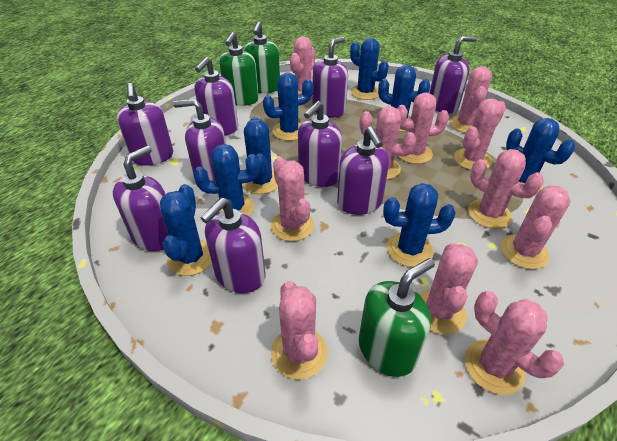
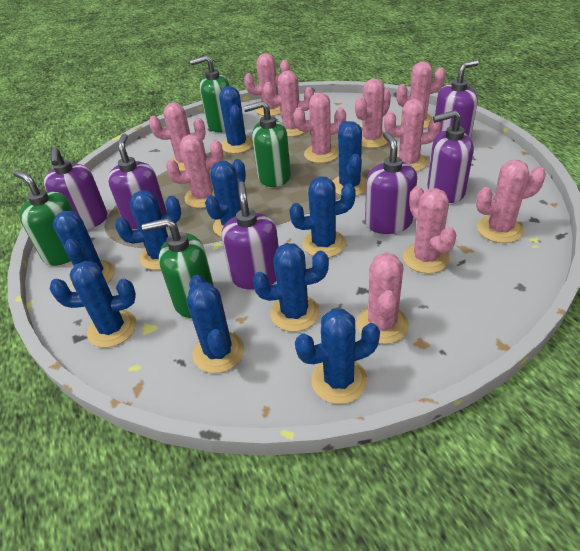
blue cactus: 8 -> 10
green soap dispenser: 3 -> 4
purple soap dispenser: 9 -> 6

